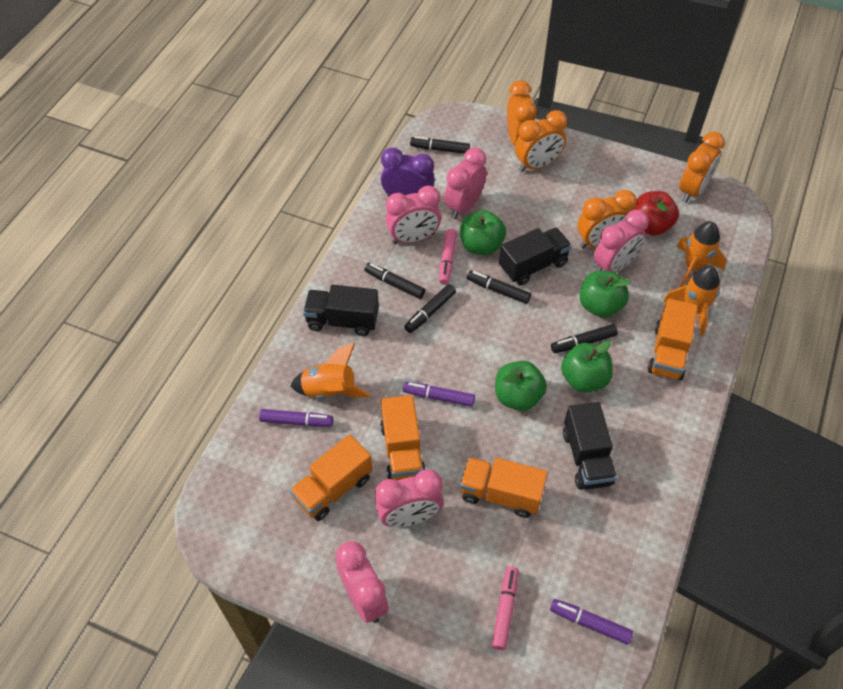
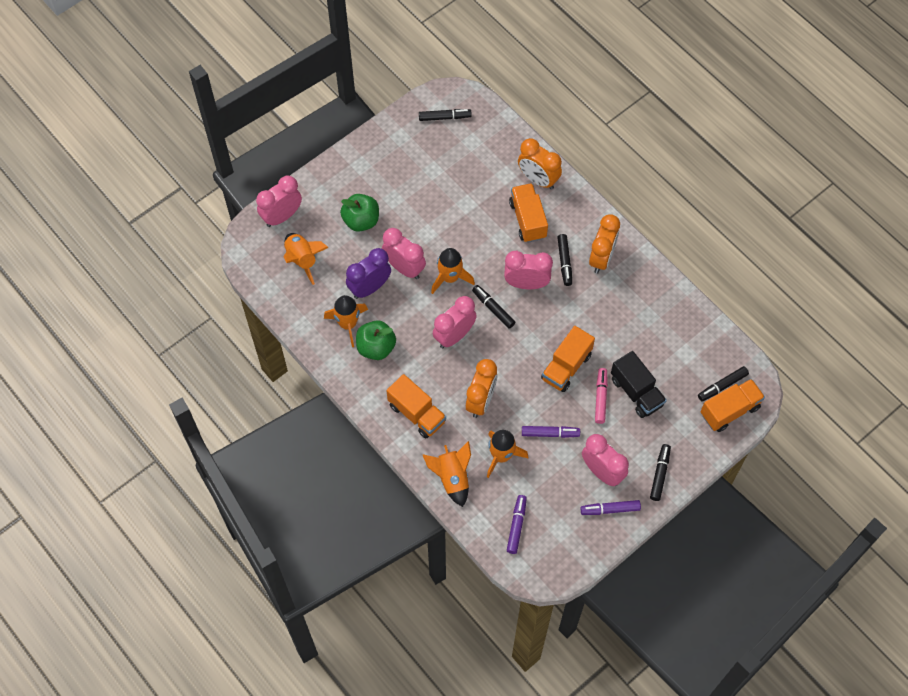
black truck: 3 -> 1
green apple: 4 -> 2
orange clock: 4 -> 3
orange rocket: 3 -> 5
pink marker: 2 -> 1
red apple: 1 -> 0

